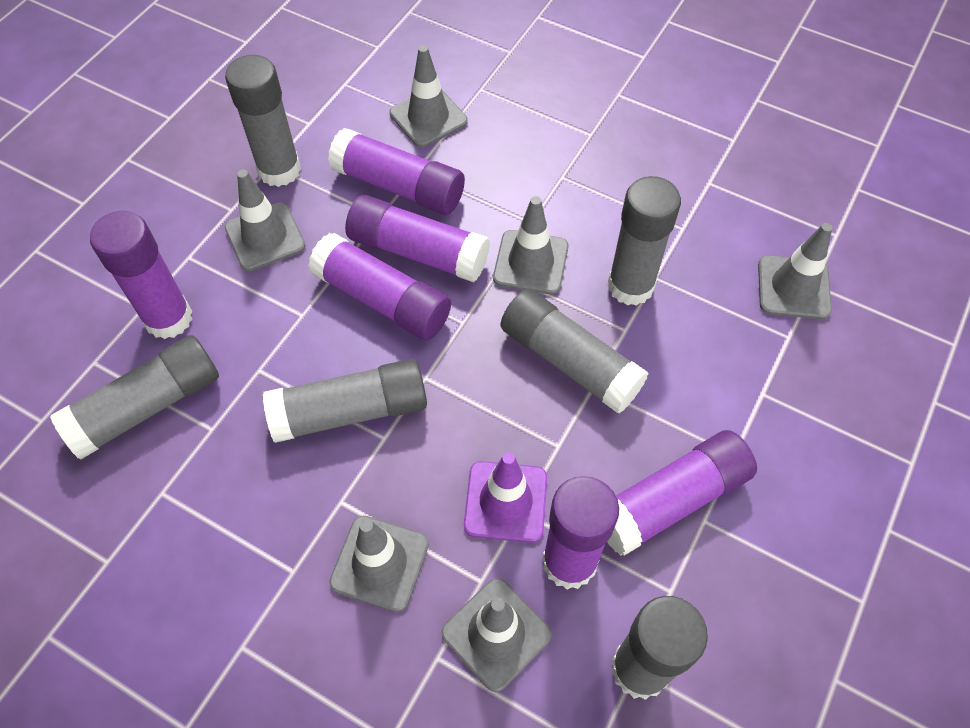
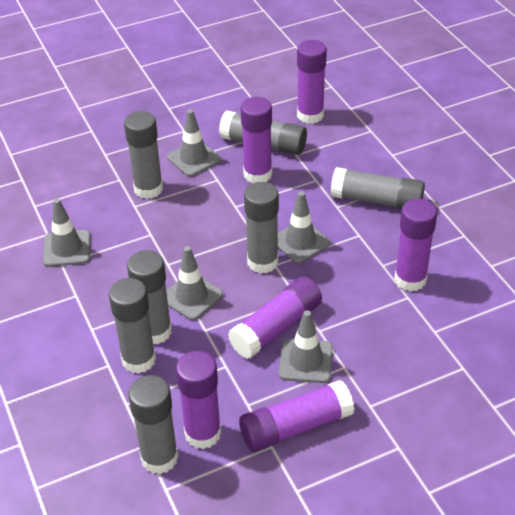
grey glue stick: 6 -> 7
grey traffic cone: 6 -> 5
purple traffic cone: 1 -> 0

